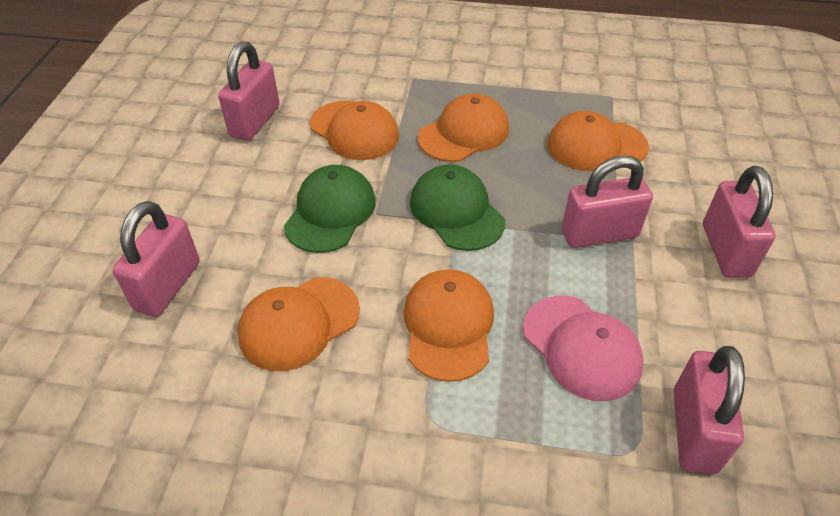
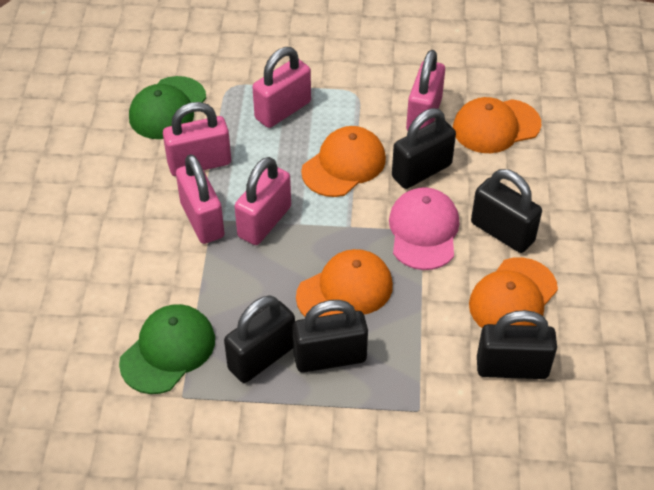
black padlock: 0 -> 5
orange cap: 5 -> 4

